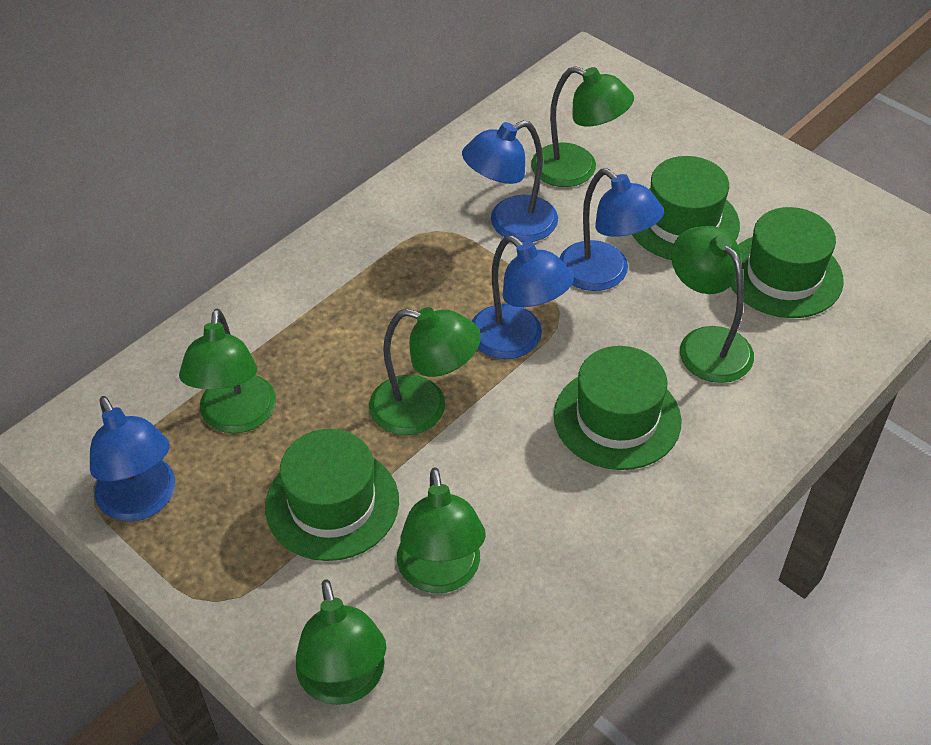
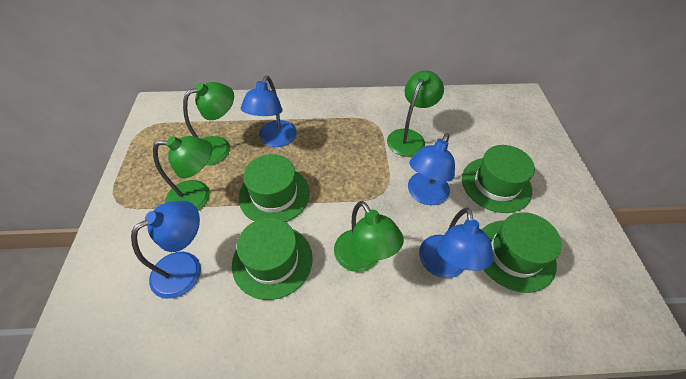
green lamp: 6 -> 4

